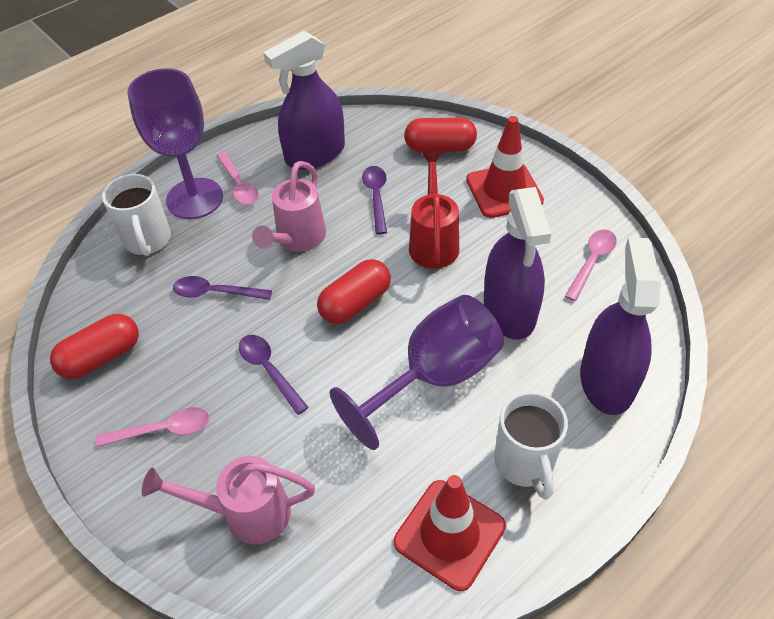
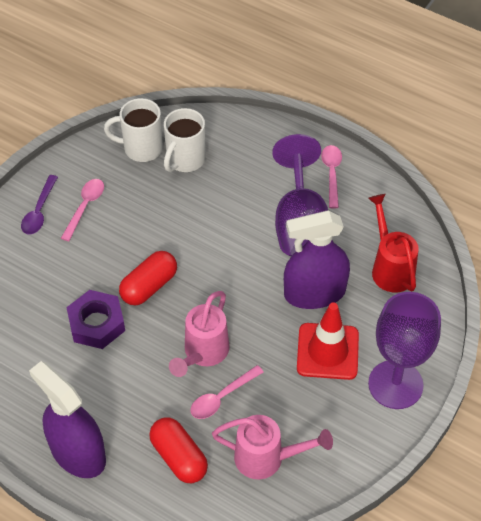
purple nut: 0 -> 1
purple spoon: 3 -> 1
purple spray bottle: 3 -> 2
red capsule: 3 -> 2
red traffic cone: 2 -> 1

